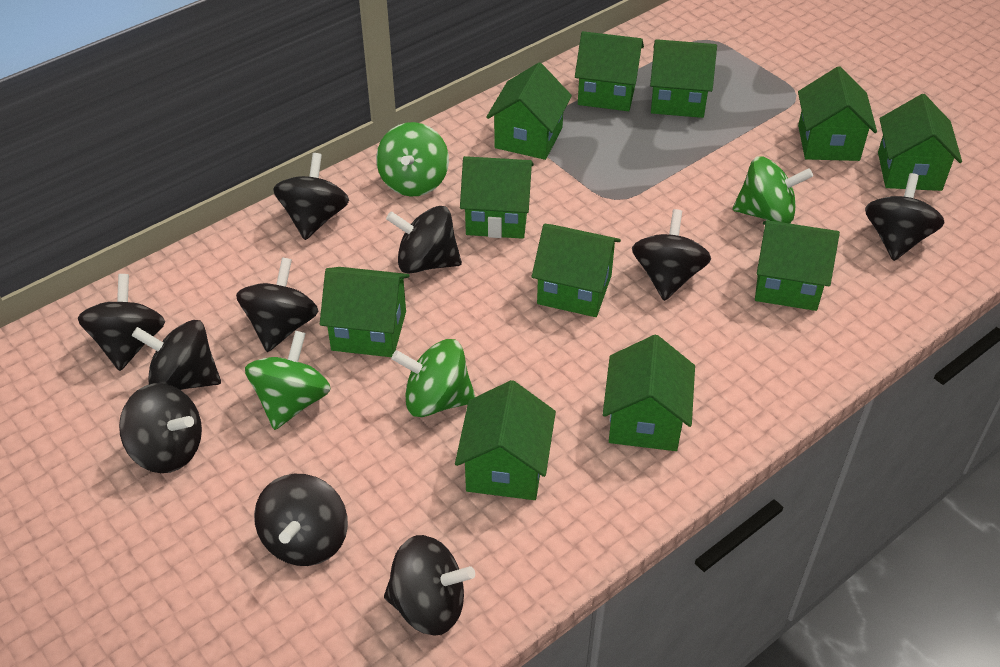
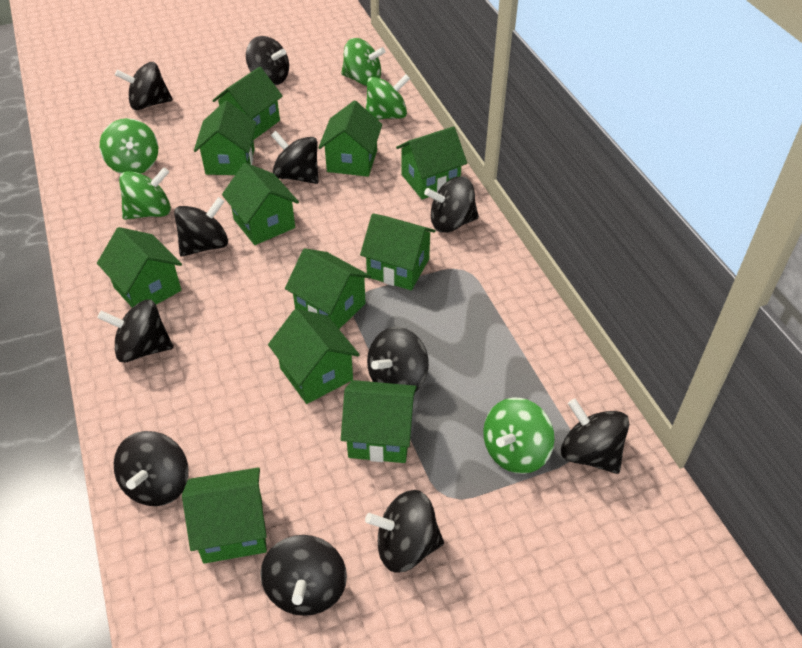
black spinning top: 10 -> 11
green spinning top: 4 -> 5

